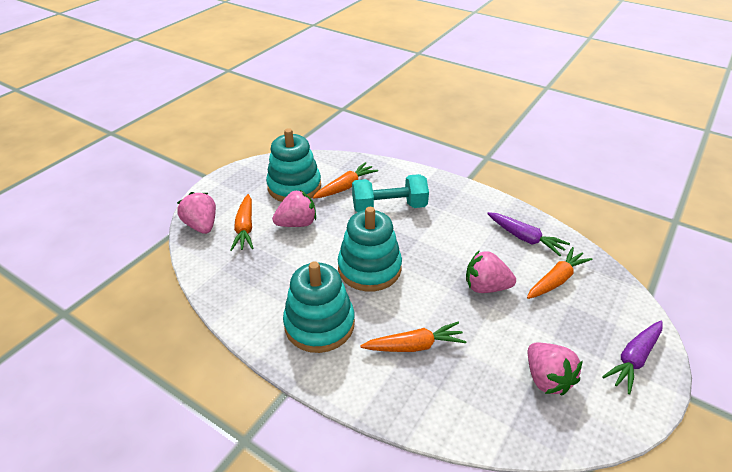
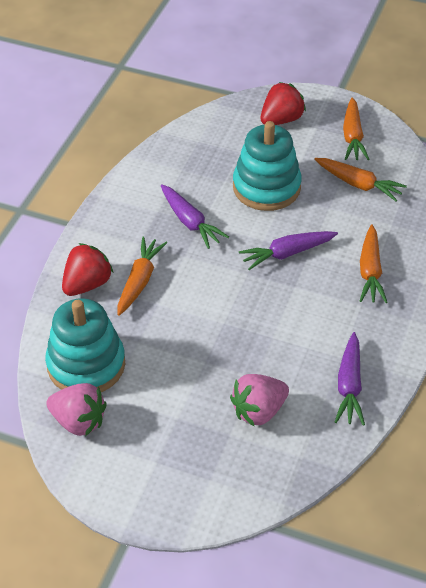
pink strawberry: 4 -> 2
purple carrot: 2 -> 3
red strawberry: 0 -> 2
turquoise dumbbell: 1 -> 0
turquoise stacking toy: 3 -> 2

